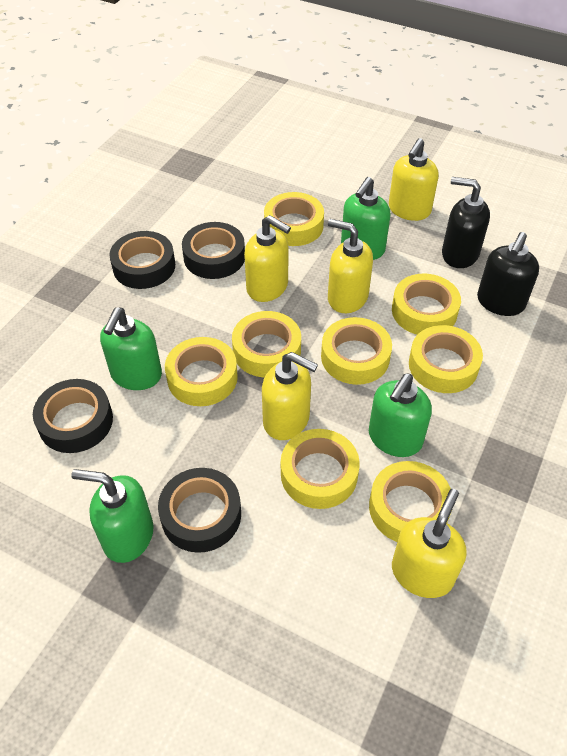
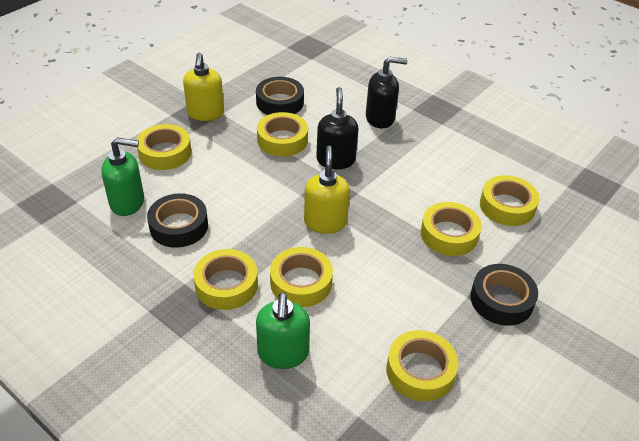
black tape: 4 -> 3
green soap dispenser: 4 -> 2
yellow soap dispenser: 5 -> 2
yellow tape: 8 -> 7

